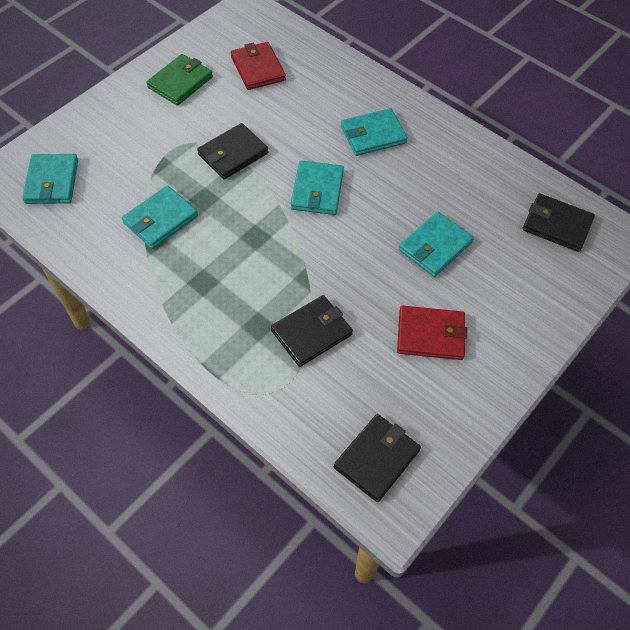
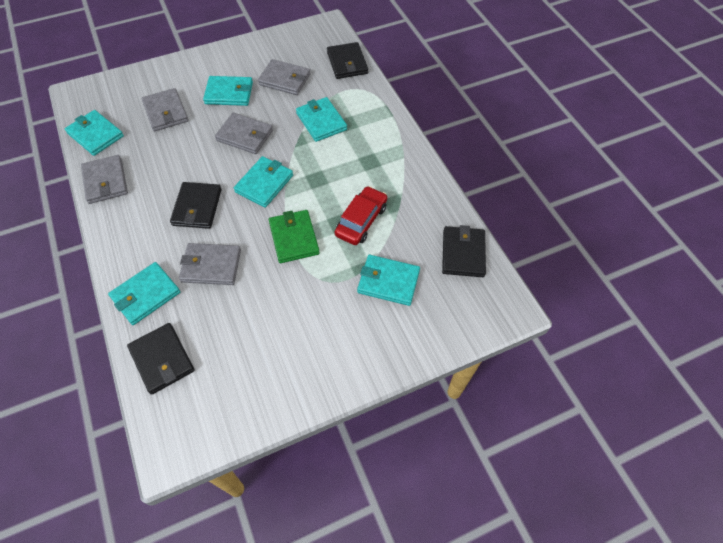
grey wallet: 0 -> 5
red car: 0 -> 1
red wallet: 2 -> 0
turquoise wallet: 5 -> 6

